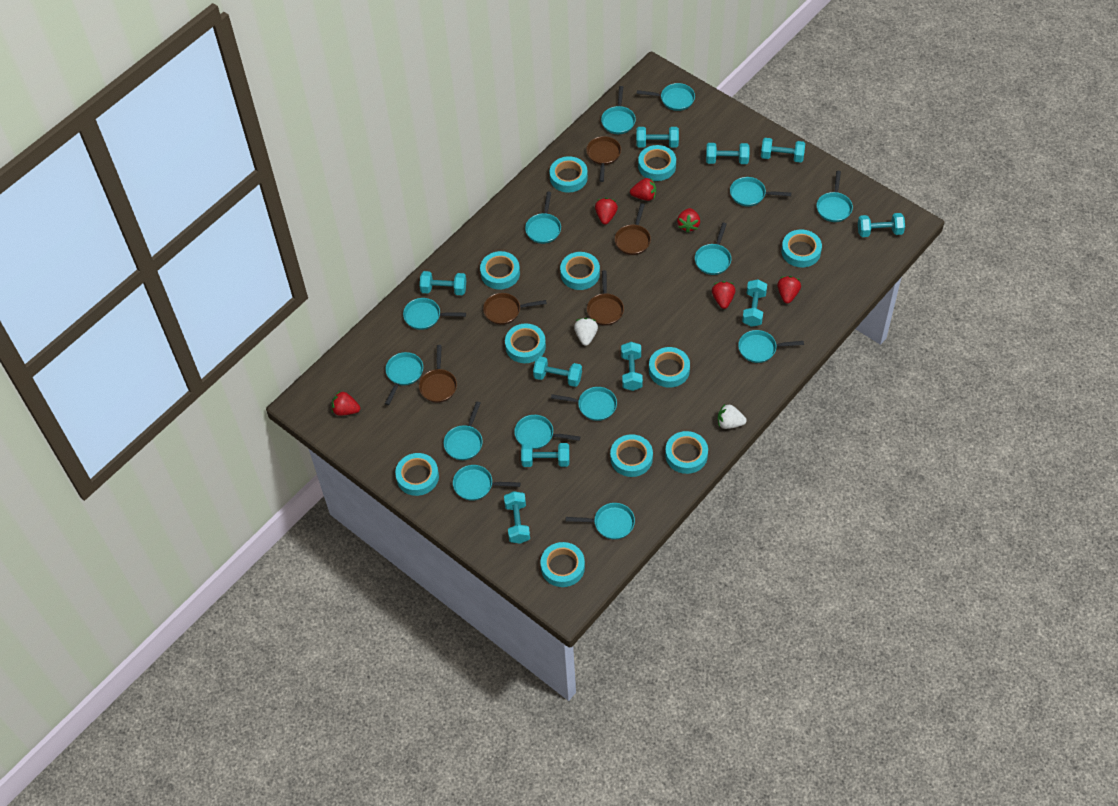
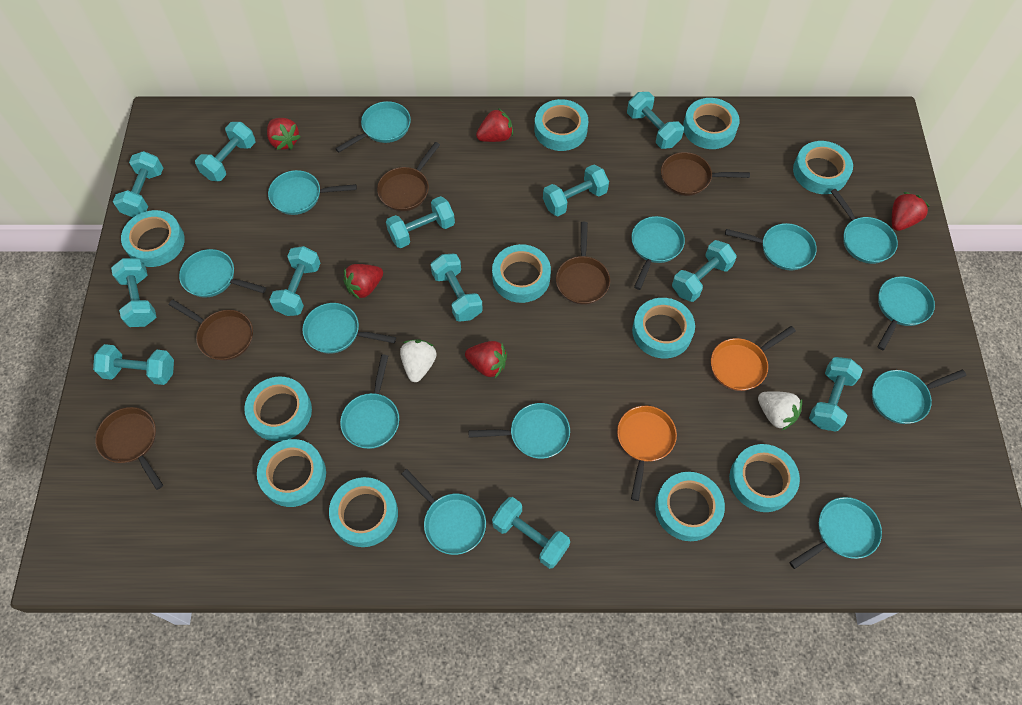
orange pan: 0 -> 2
red strawberry: 6 -> 5
turquoise dumbbell: 10 -> 12
turquoise pan: 14 -> 13

